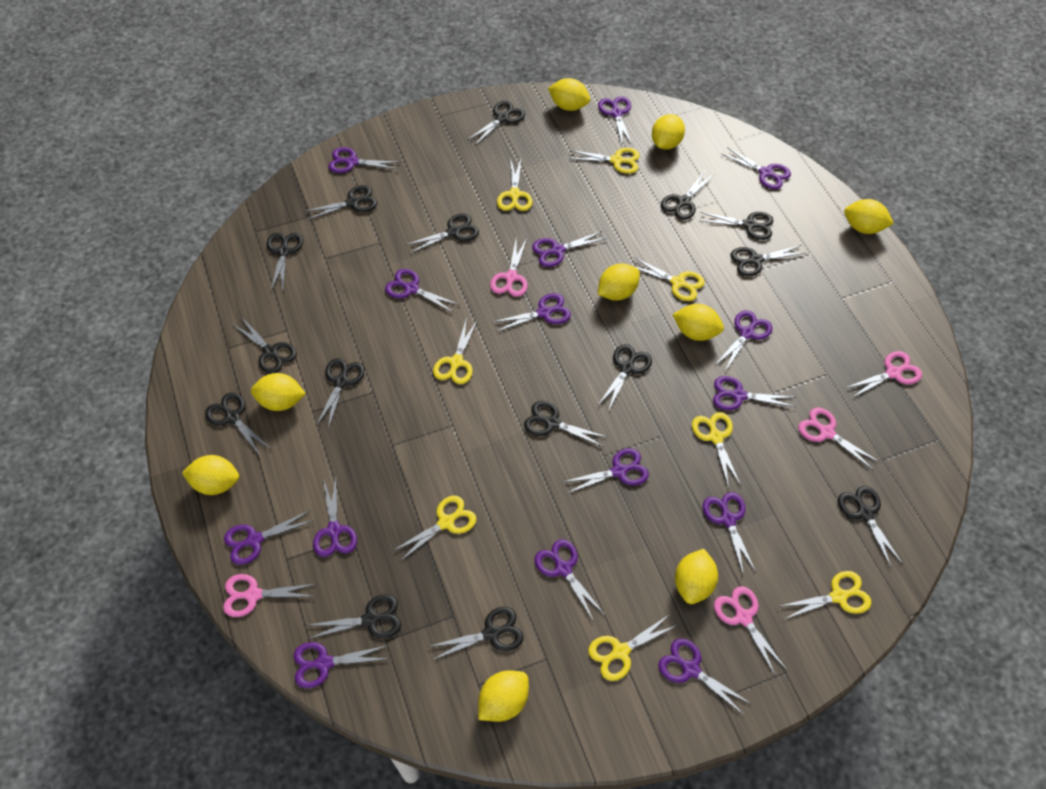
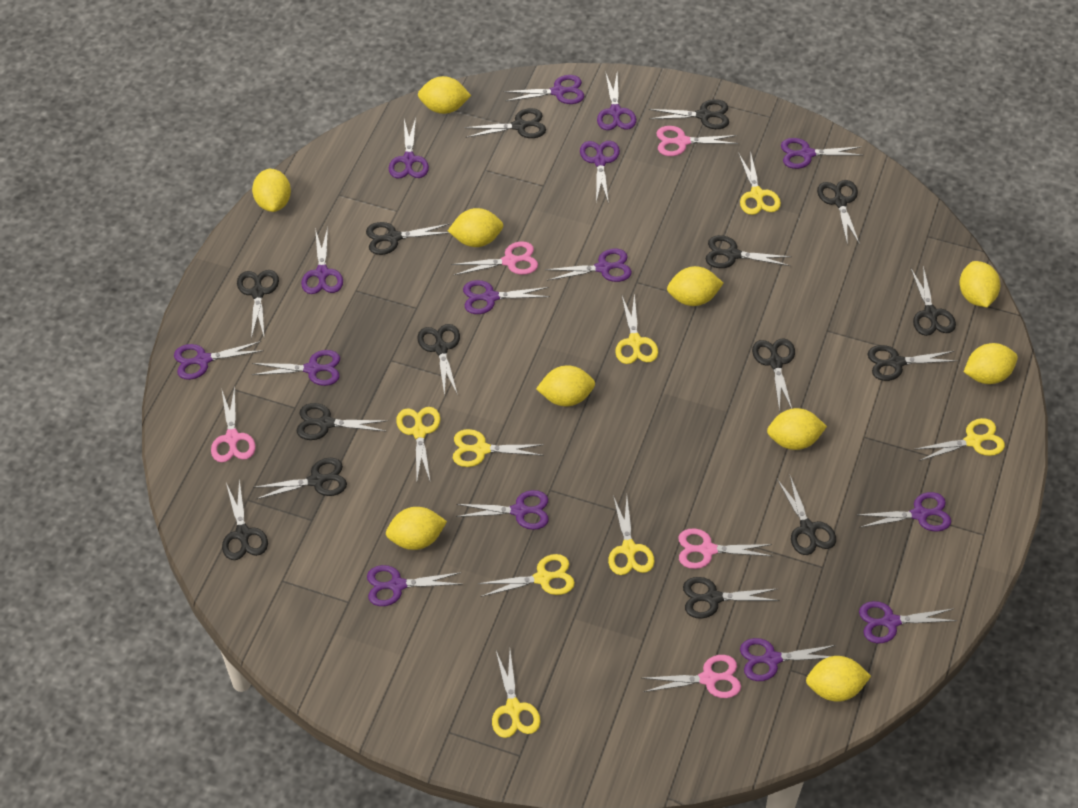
yellow lemon: 9 -> 10

